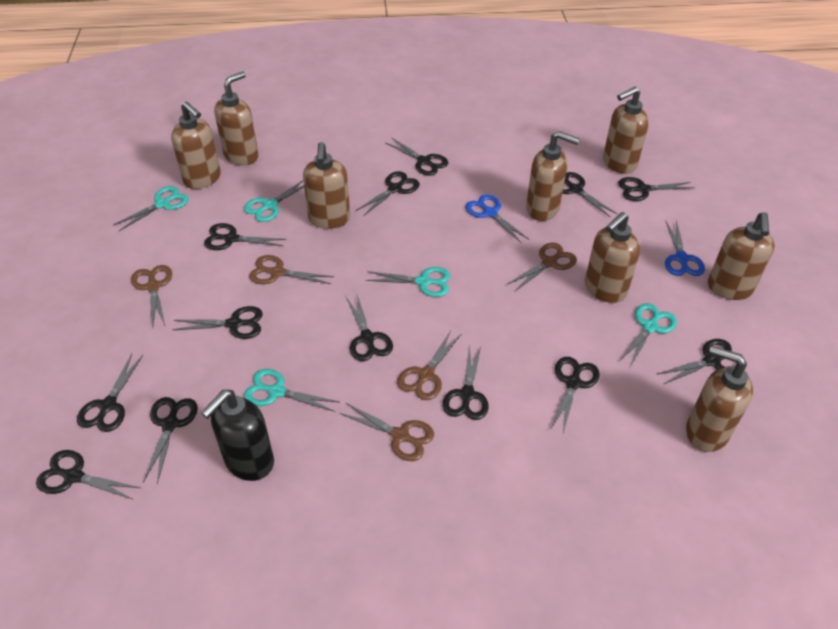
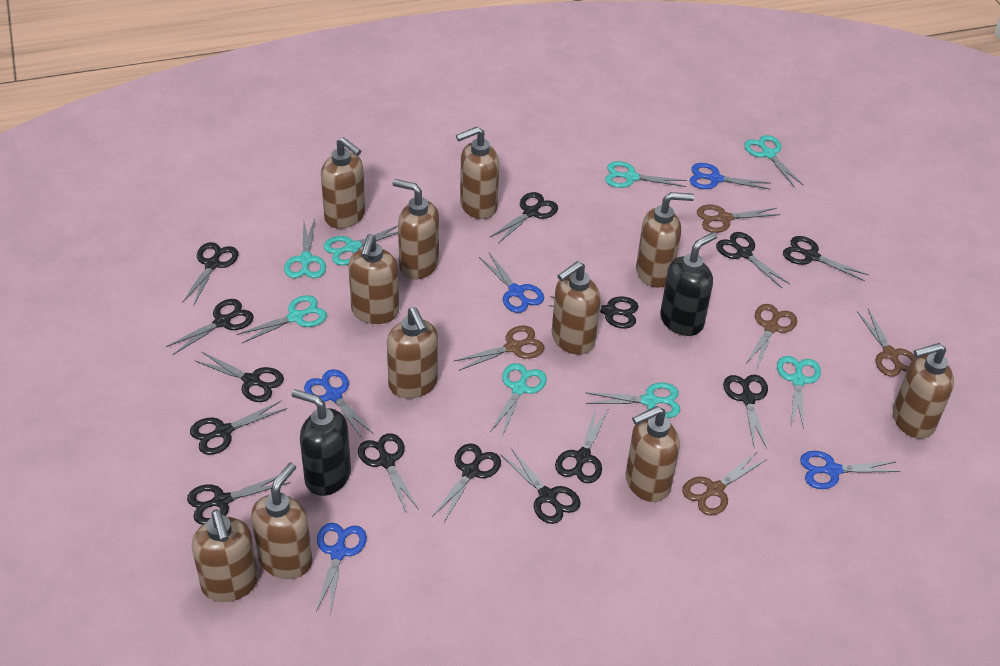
black scissors: 13 -> 14
black soap dispenser: 1 -> 2
blue scissors: 2 -> 5
brown soap dispenser: 8 -> 11
turquoise scissors: 5 -> 8

